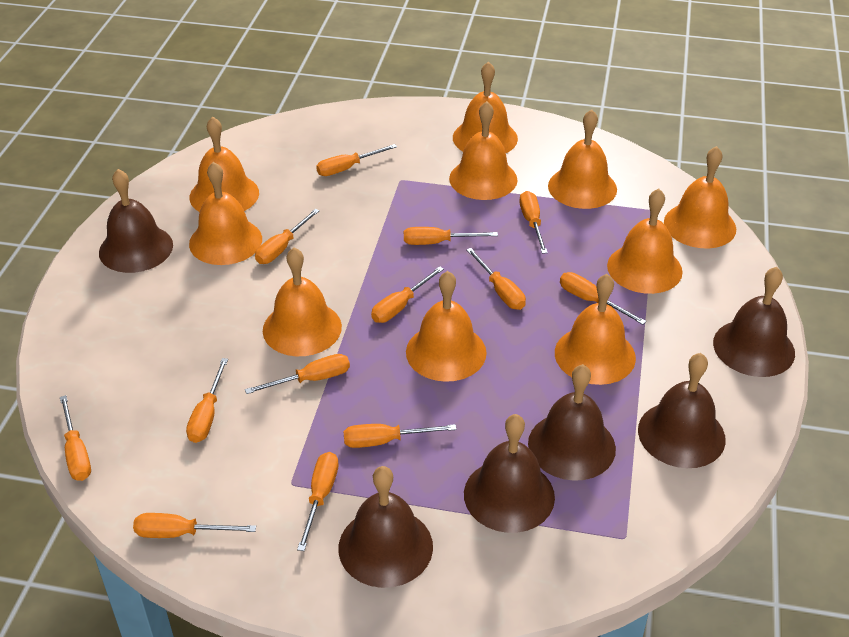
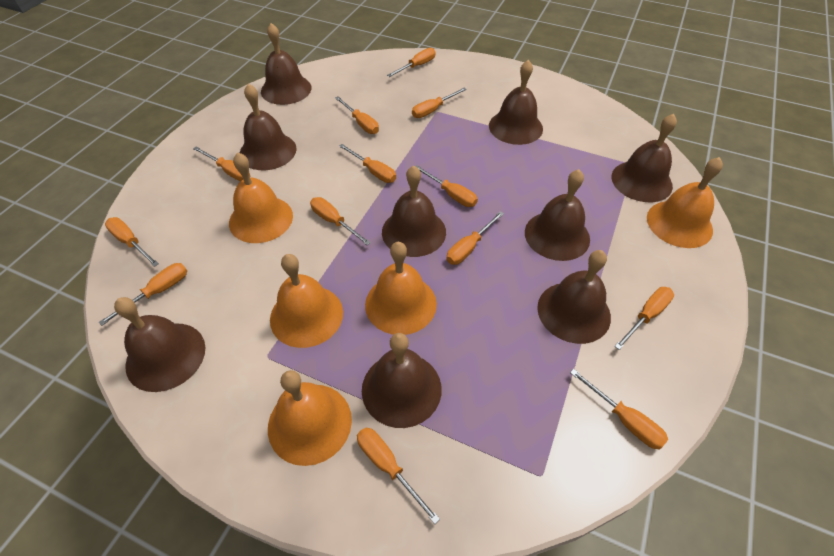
brown bell: 6 -> 9
orange bell: 10 -> 5

